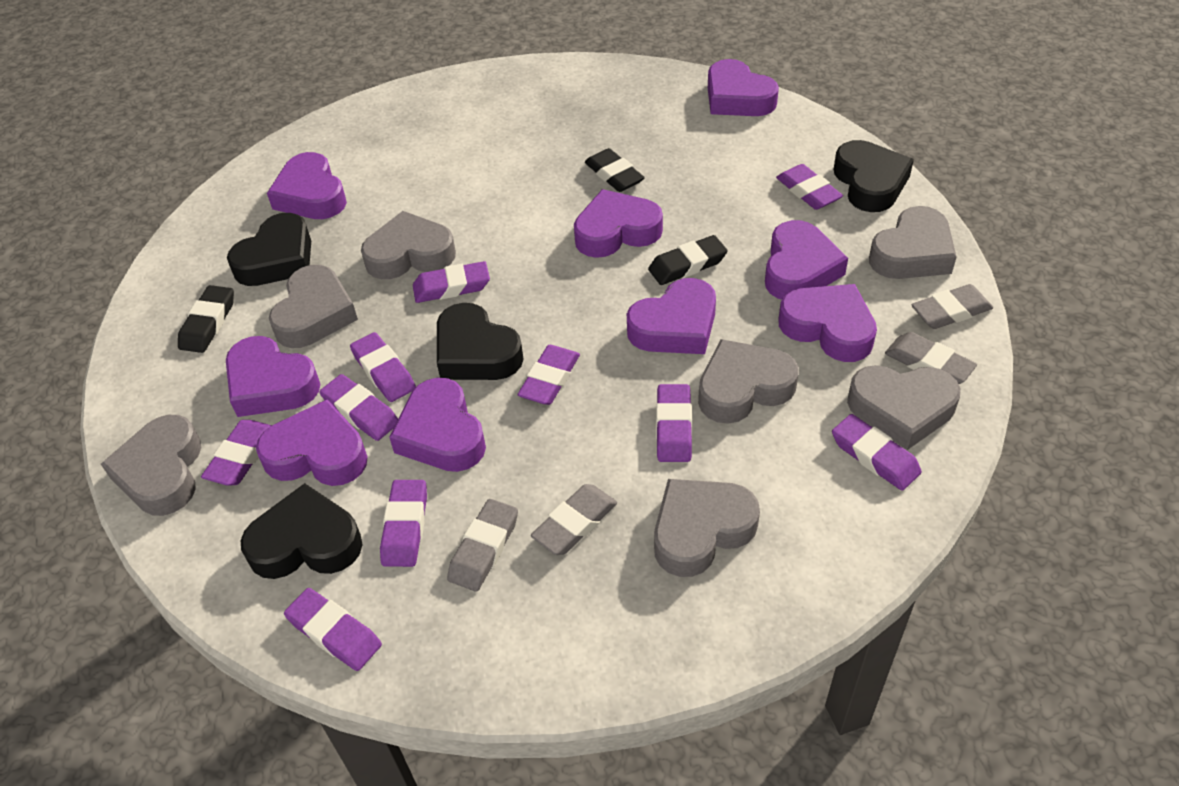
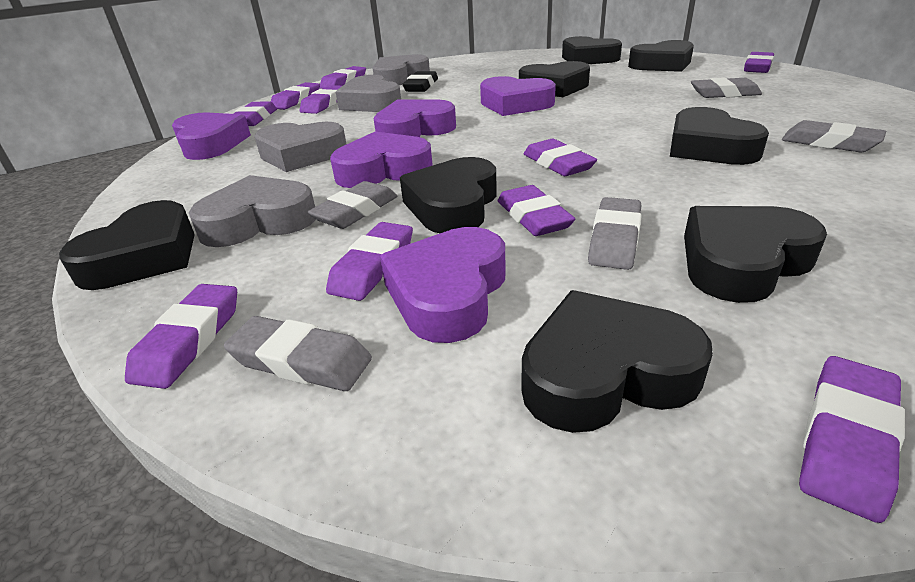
black eraser: 3 -> 1
black heart: 4 -> 8
grey eraser: 4 -> 5
grey heart: 7 -> 4
purple heart: 9 -> 5

